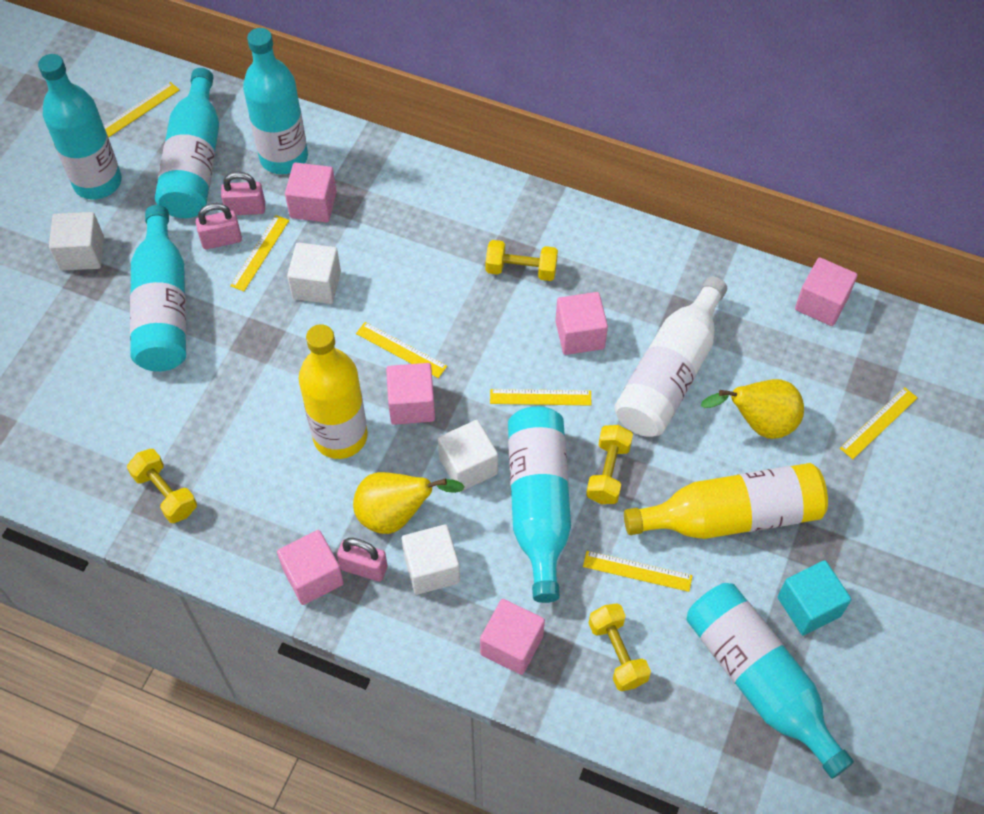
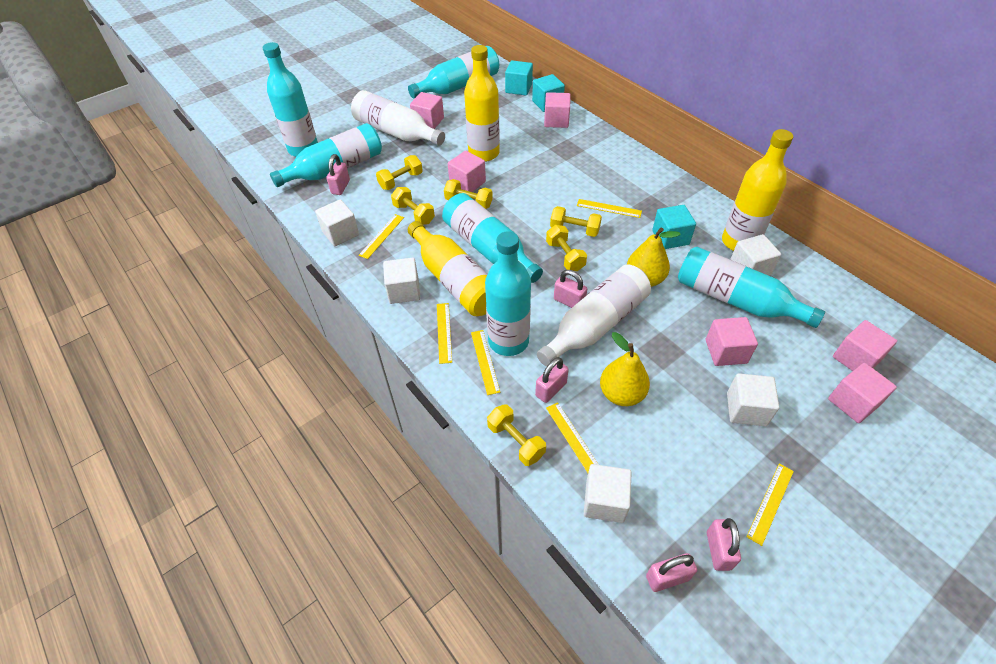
pink padlock: 3 -> 5
turquoise cube: 1 -> 3
white bottle: 1 -> 2
white cube: 4 -> 5
yellow bottle: 2 -> 3
yellow dumbbell: 4 -> 6

